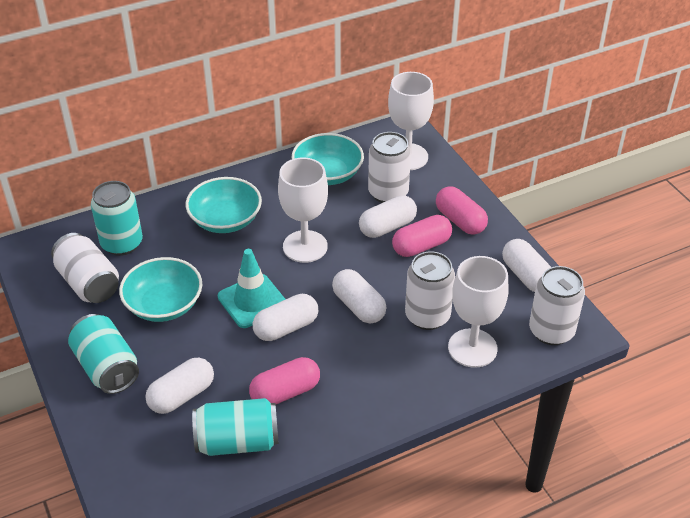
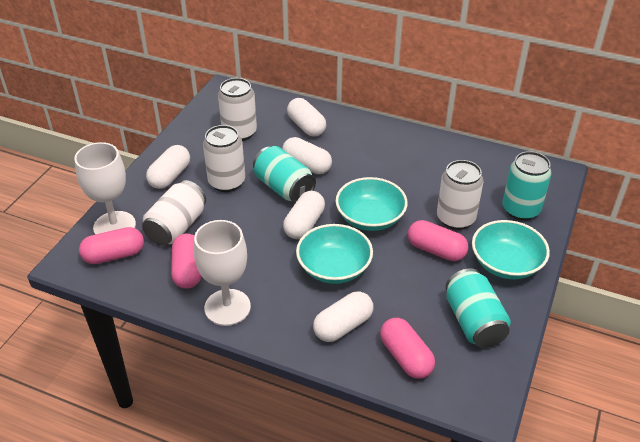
pink capsule: 3 -> 4
turquoise traffic cone: 1 -> 0
white goblet: 3 -> 2

